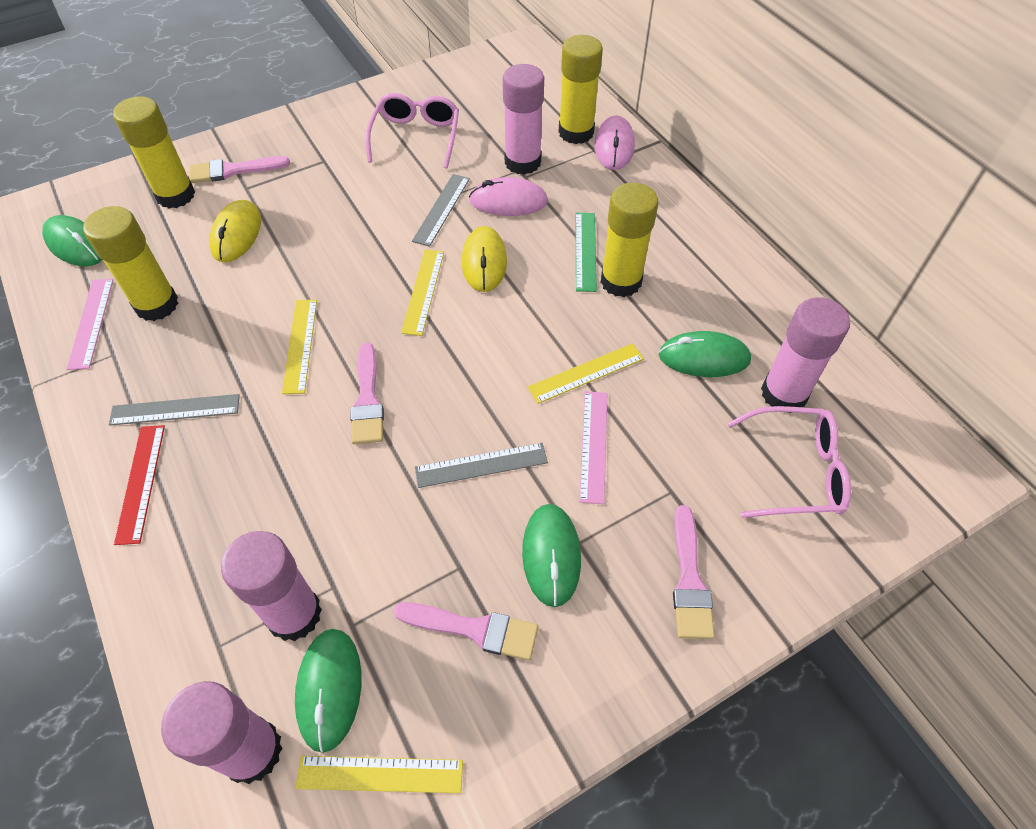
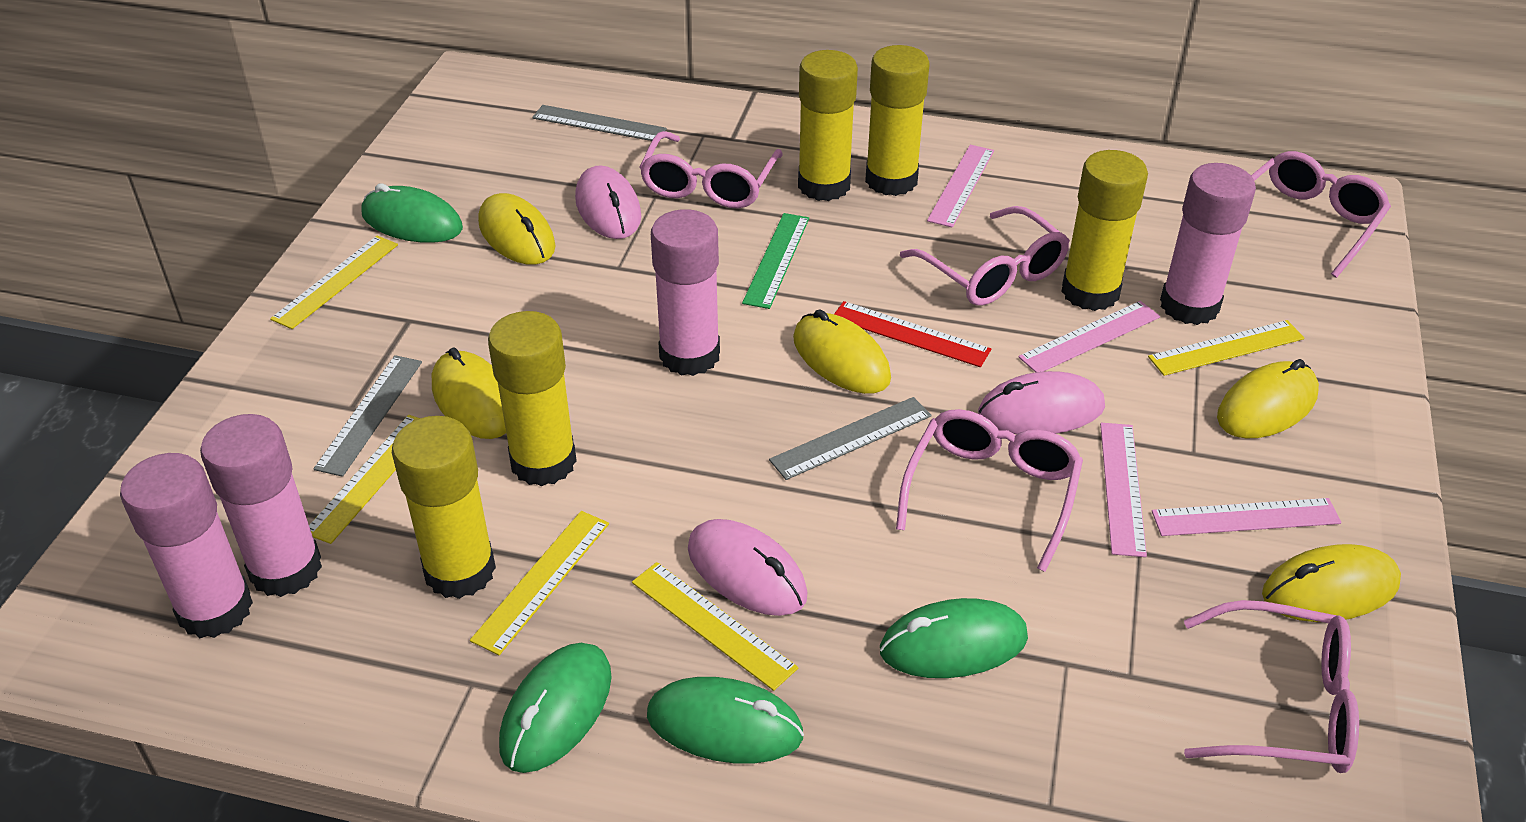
pink brush: 4 -> 0
pink glasses: 2 -> 5
pink mouse: 2 -> 3
pink ruler: 2 -> 4
yellow glue stick: 4 -> 5
yellow mouse: 2 -> 5
yellow ruler: 4 -> 5

